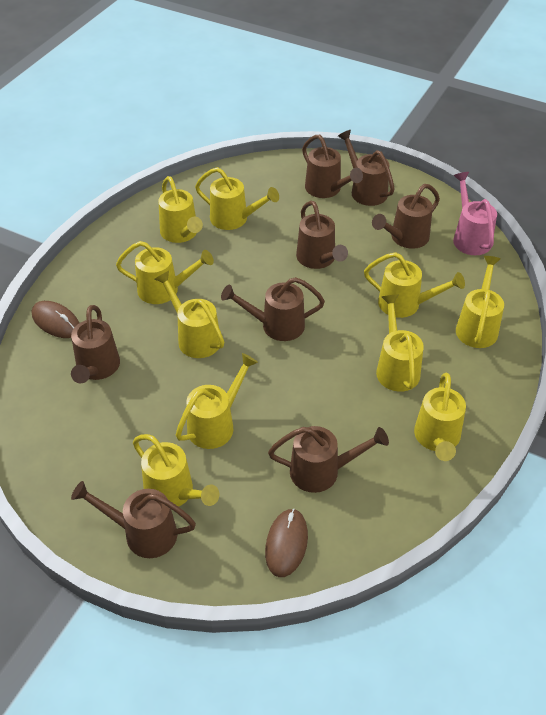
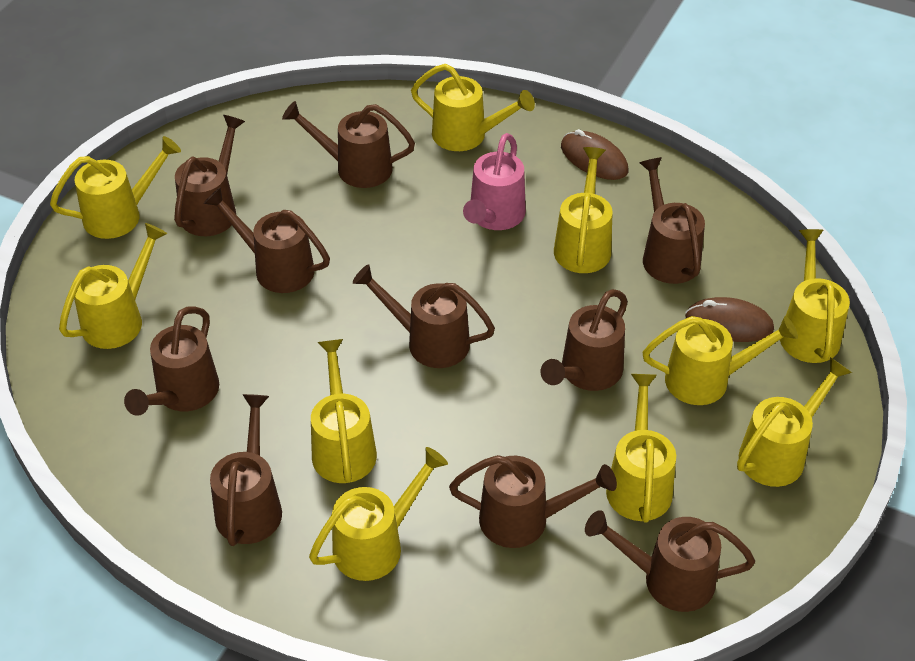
brown watering can: 8 -> 10

